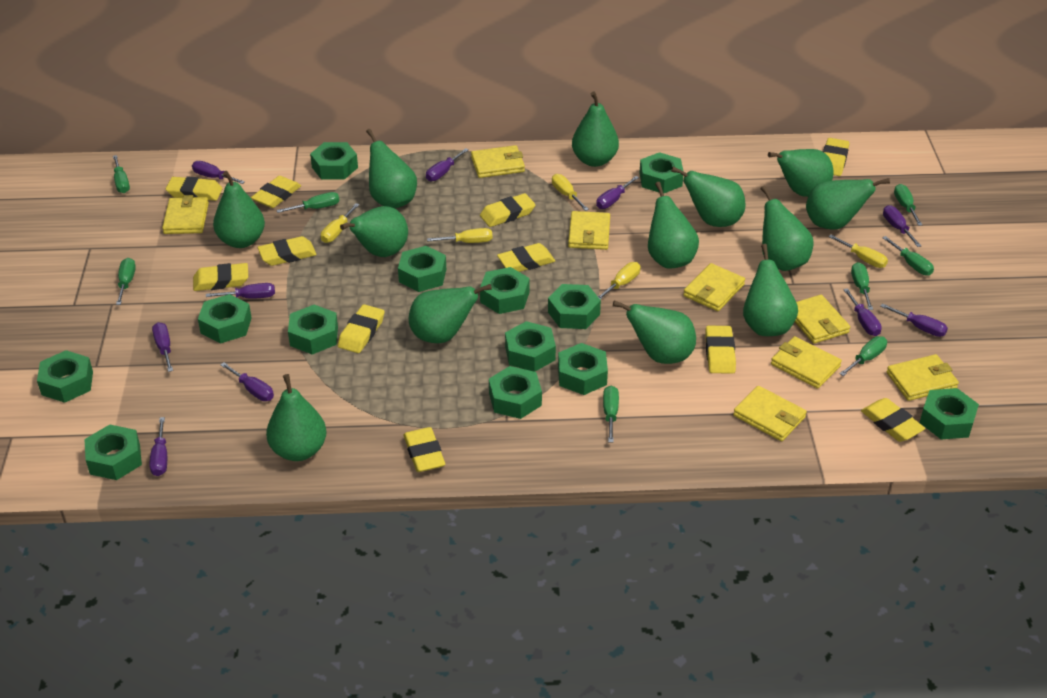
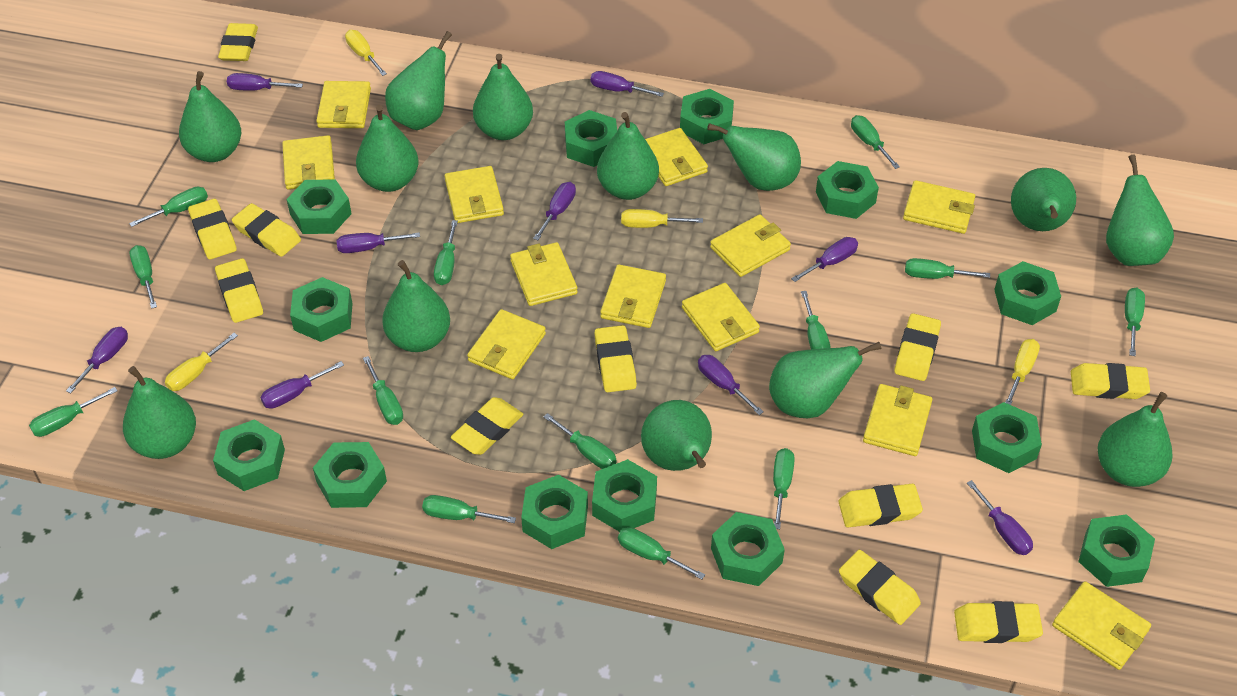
green screwdriver: 8 -> 13
purple screwdriver: 10 -> 9
yellow screwdriver: 5 -> 4
yellow wallet: 8 -> 12

